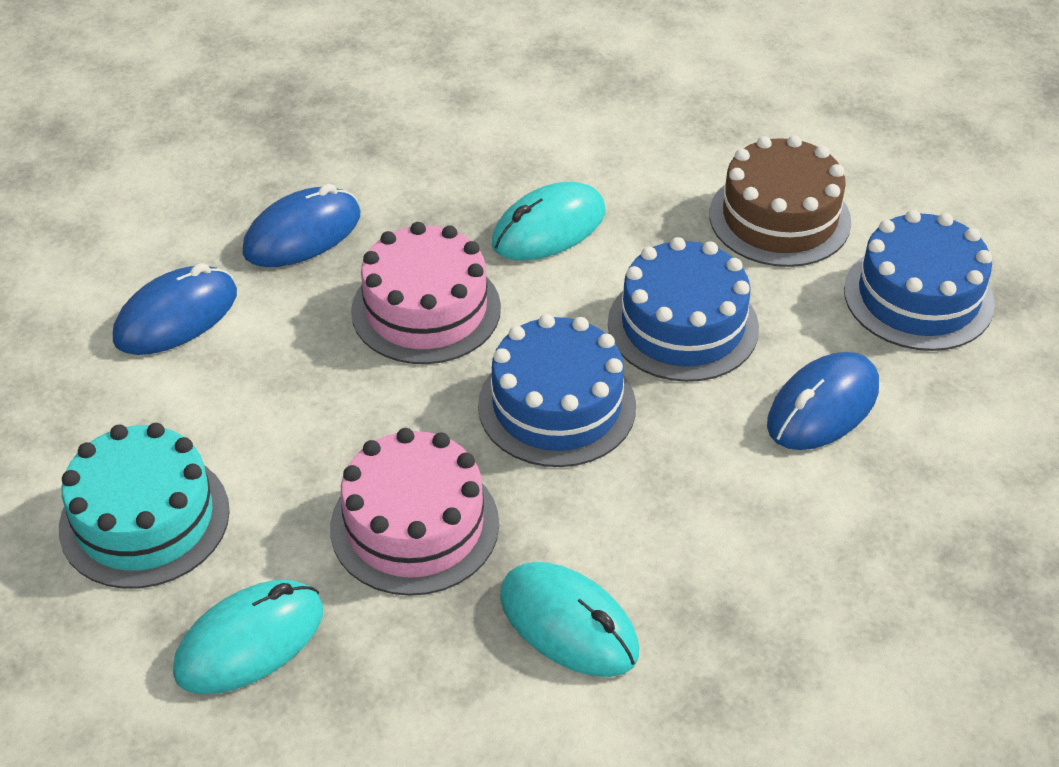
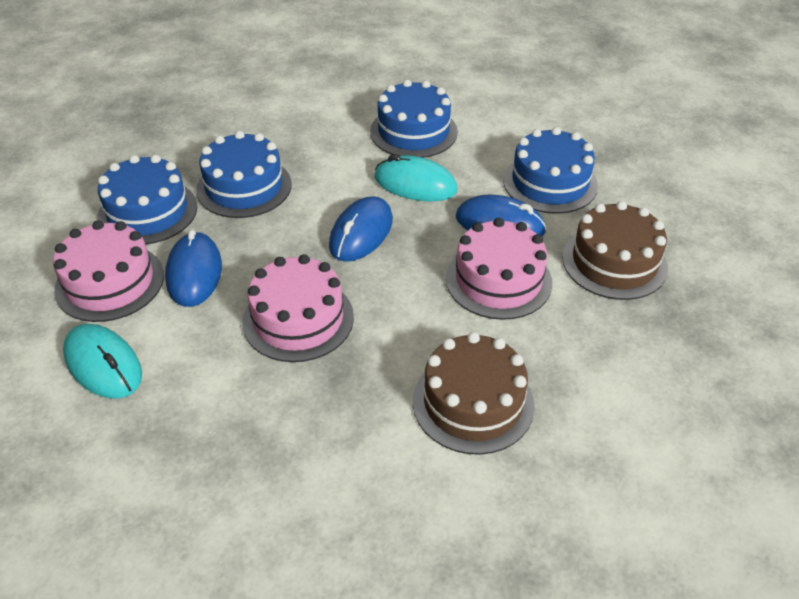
blue cake: 3 -> 4
brown cake: 1 -> 2
pink cake: 2 -> 3
turquoise cake: 1 -> 0
turquoise mouse: 3 -> 2

